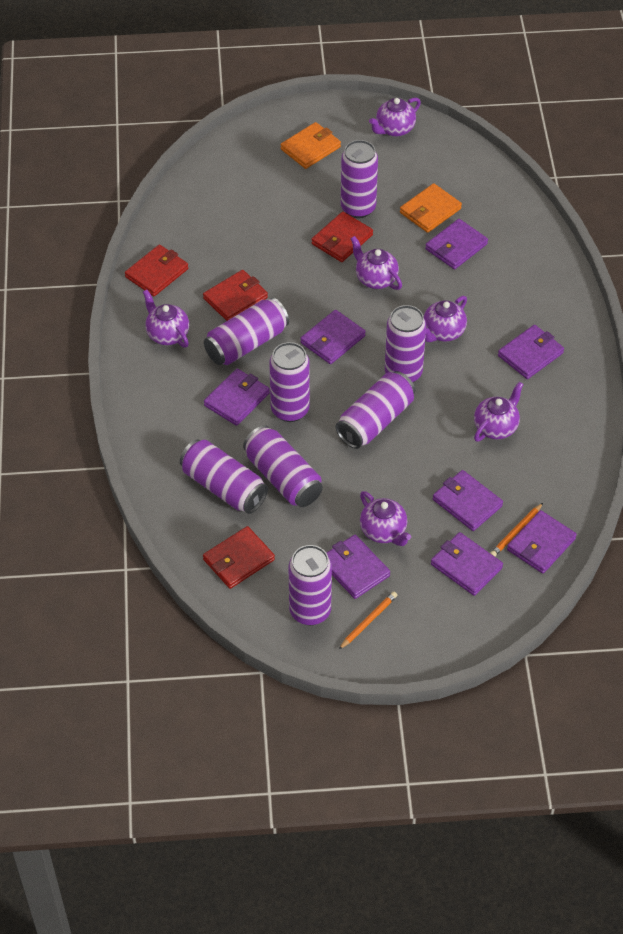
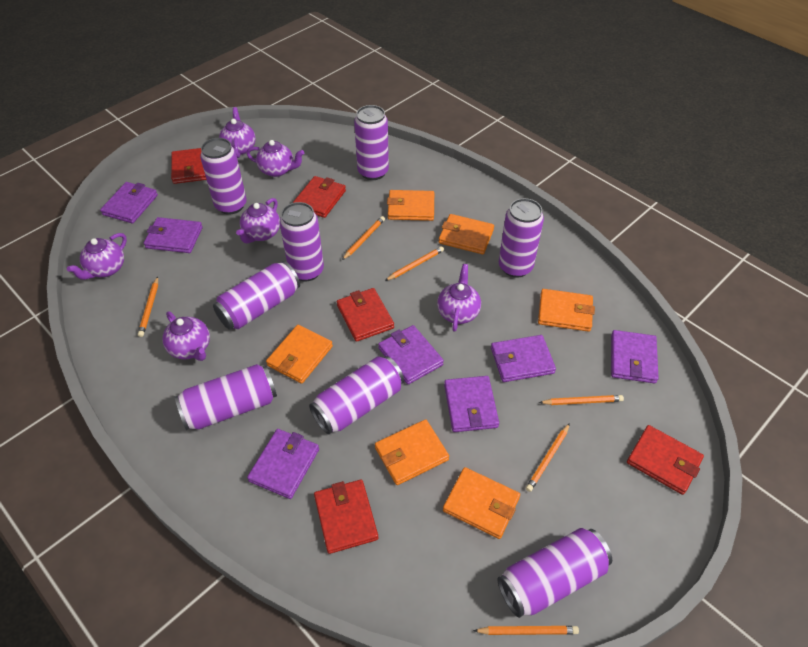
orange pencil: 2 -> 6
orange wallet: 2 -> 6
purple wallet: 8 -> 7
red wallet: 4 -> 5

